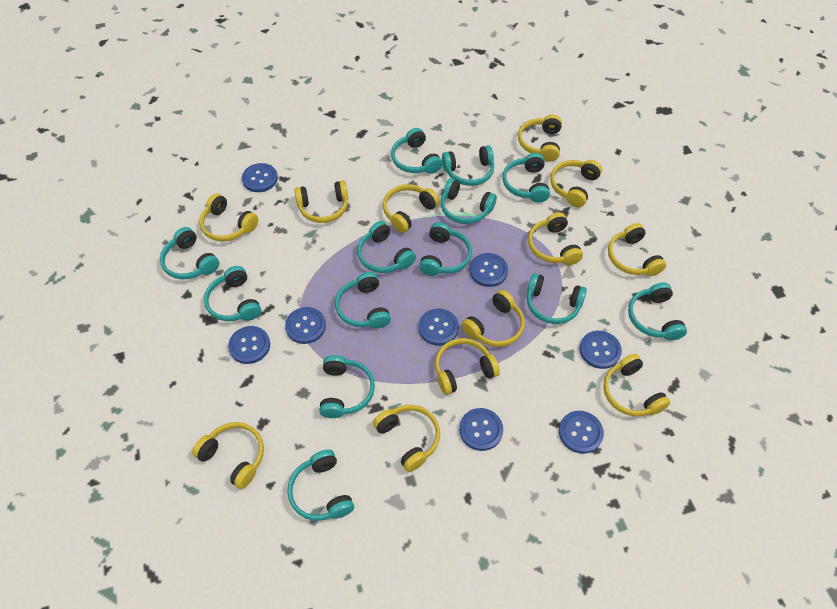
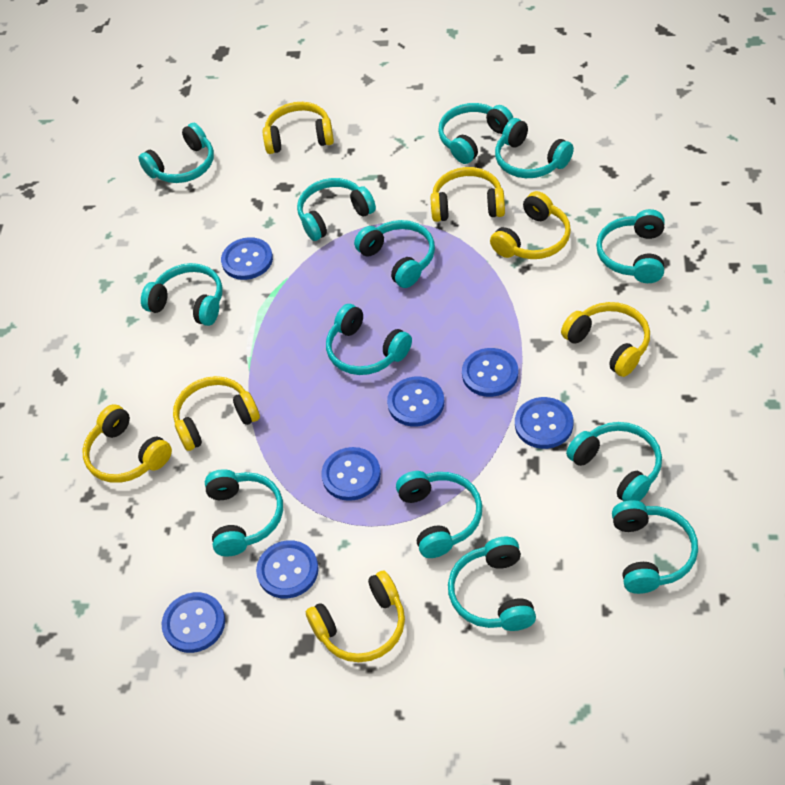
blue button: 8 -> 7
yellow headphones: 12 -> 7

